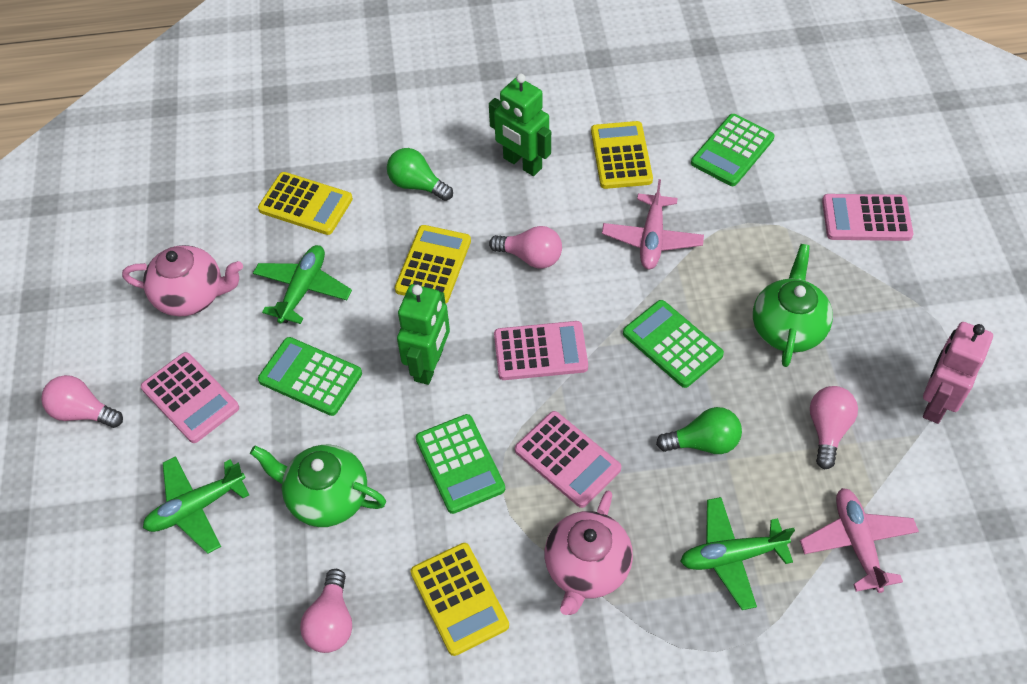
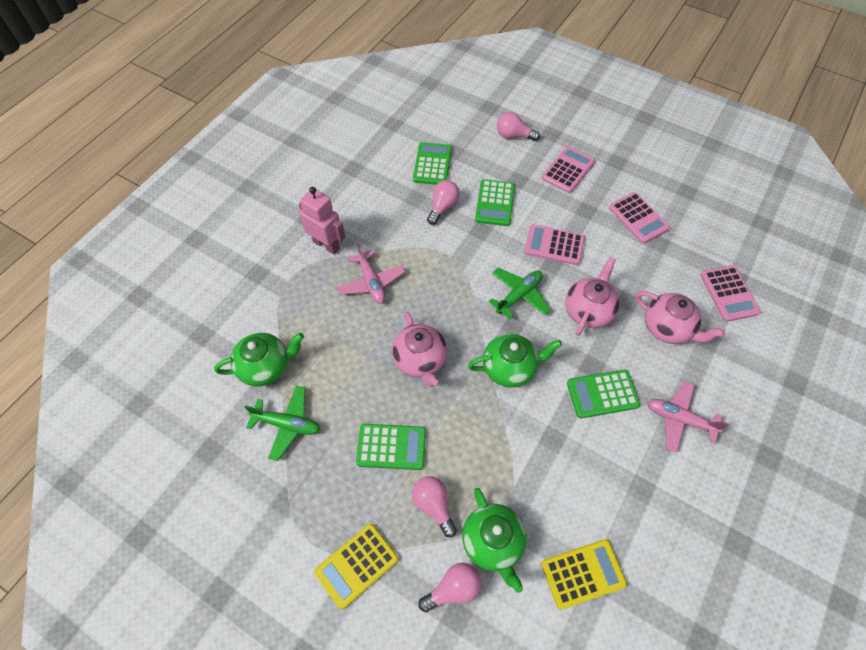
green light bulb: 2 -> 0
green plane: 3 -> 2
green robot: 2 -> 0
green teapot: 2 -> 3
pink teapot: 2 -> 3
yellow calculator: 4 -> 2

